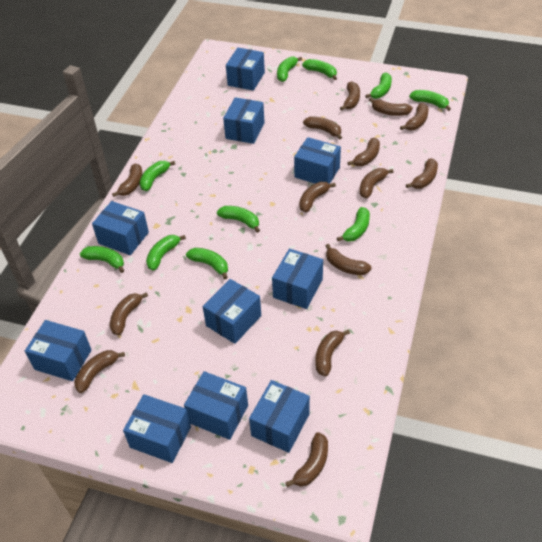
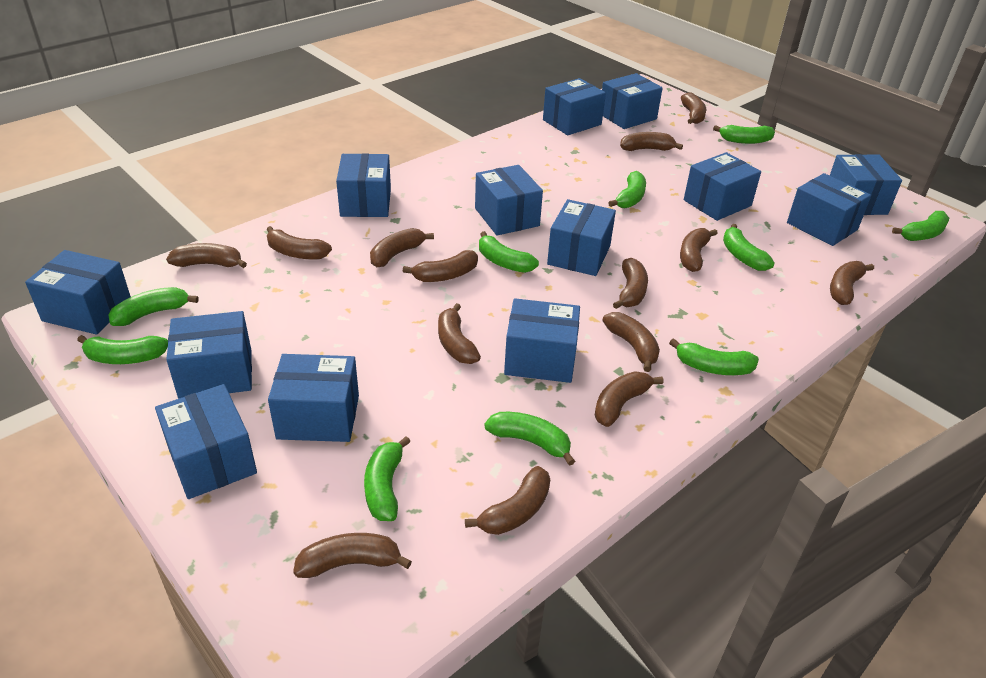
blue box: 10 -> 13

